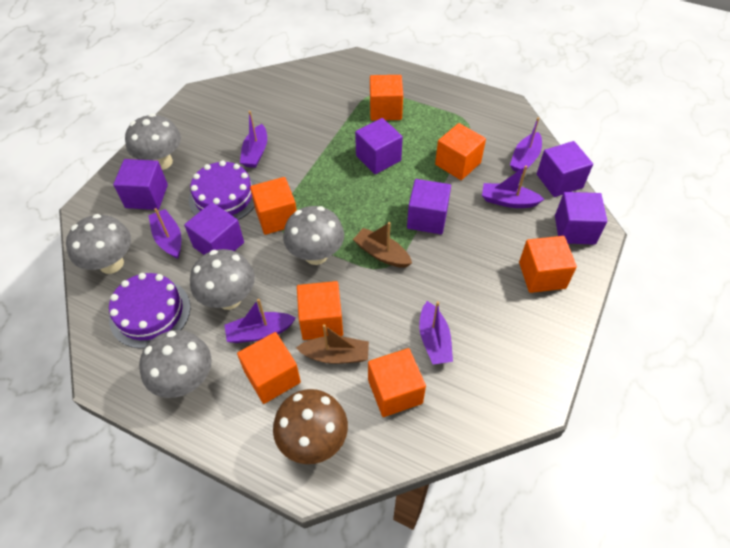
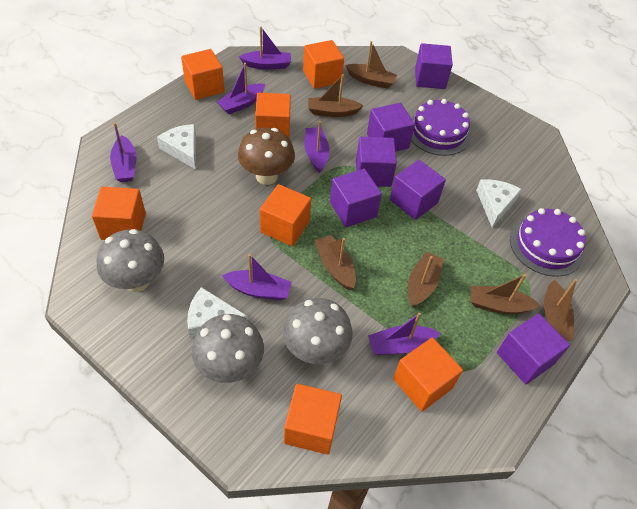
brown boat: 2 -> 6
grey mushroom: 5 -> 3
white cheese: 0 -> 3

